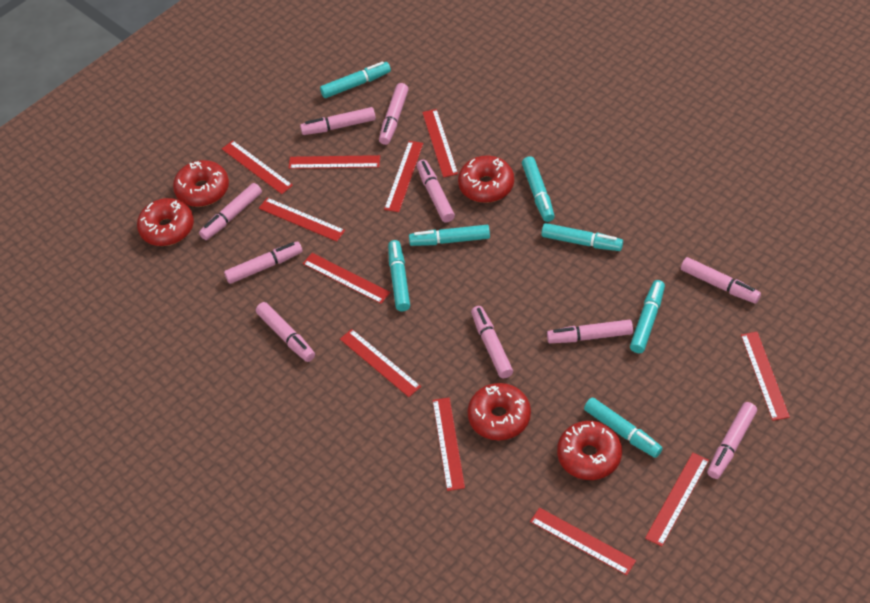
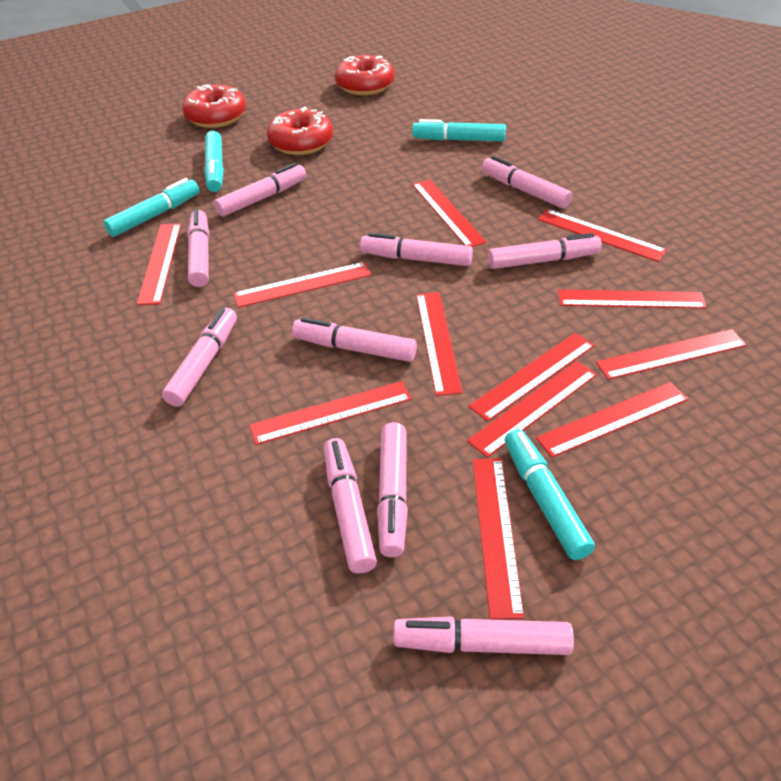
red donut: 5 -> 3
red ruler: 11 -> 12
turquoise marker: 7 -> 4

